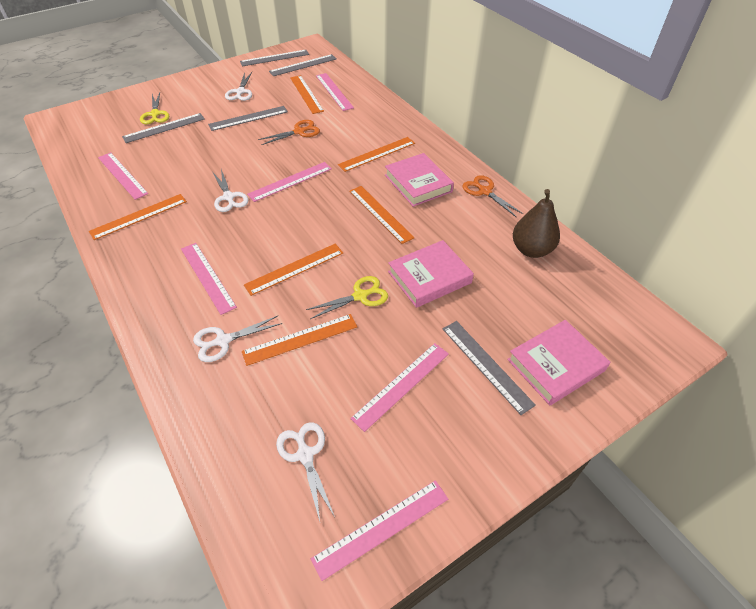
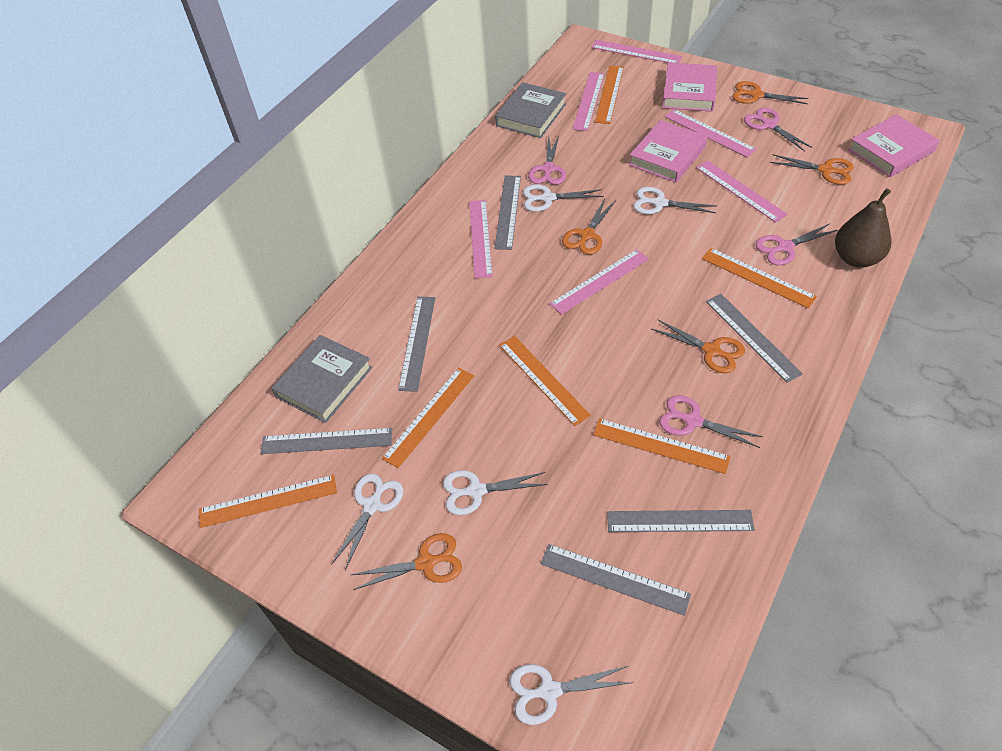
grey book: 0 -> 2
grey ruler: 5 -> 6
orange scissors: 2 -> 5
pink scissors: 0 -> 4
white scissors: 4 -> 5
yellow scissors: 2 -> 0

